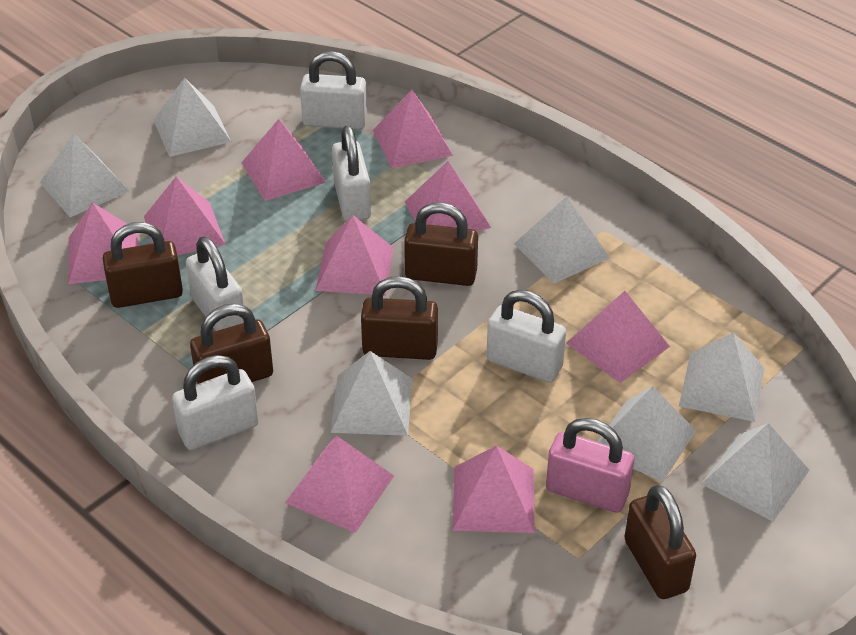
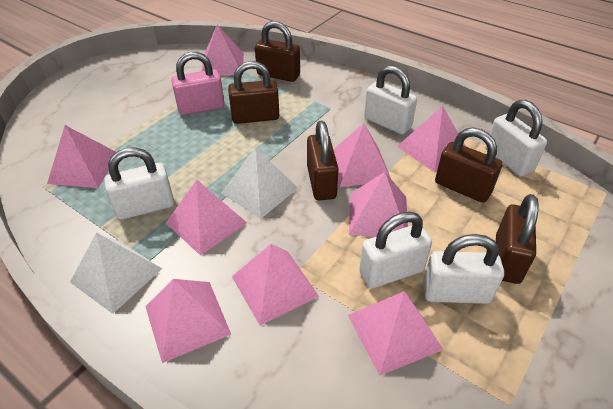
white pyramid: 7 -> 2

